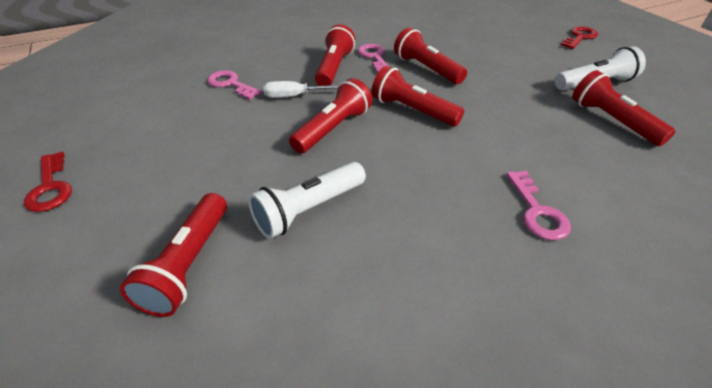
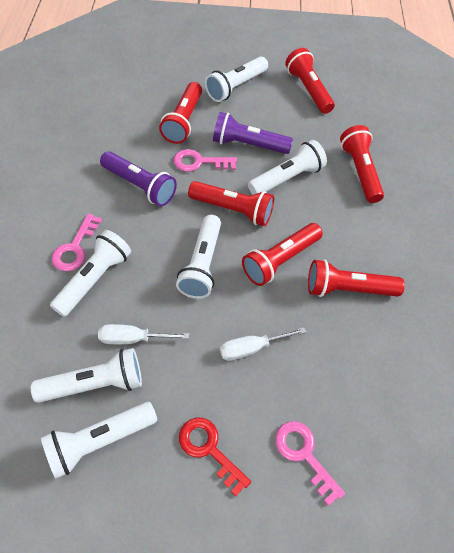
purple flashlight: 0 -> 2
red key: 2 -> 1
white flashlight: 2 -> 6
white screwdriver: 1 -> 2

